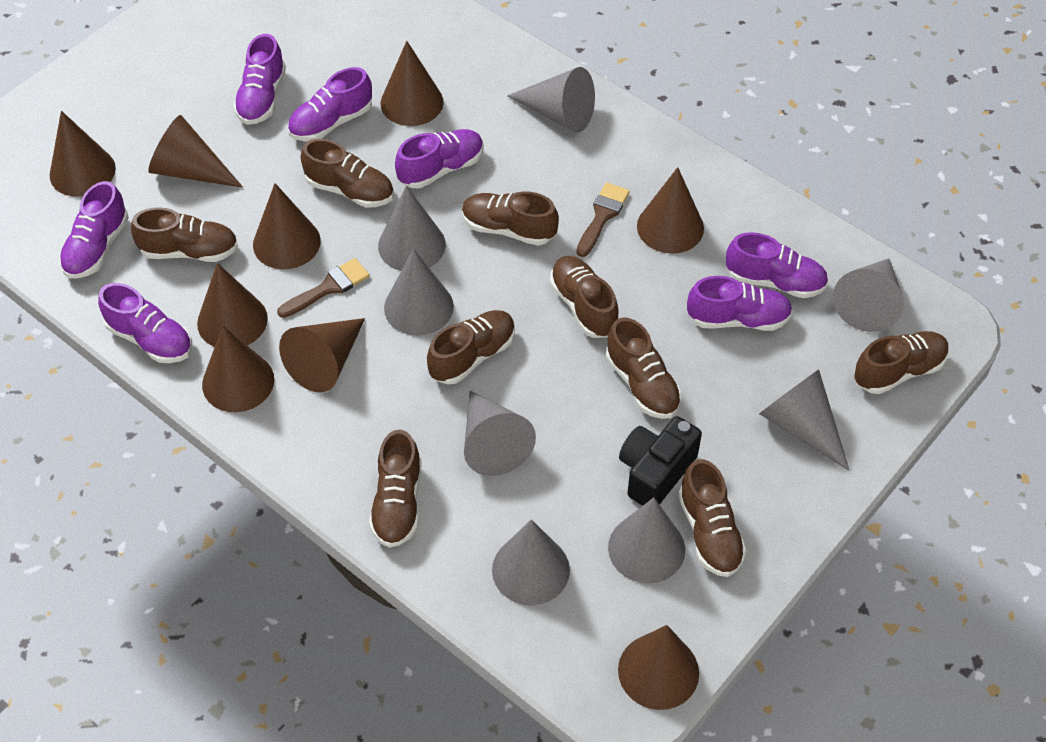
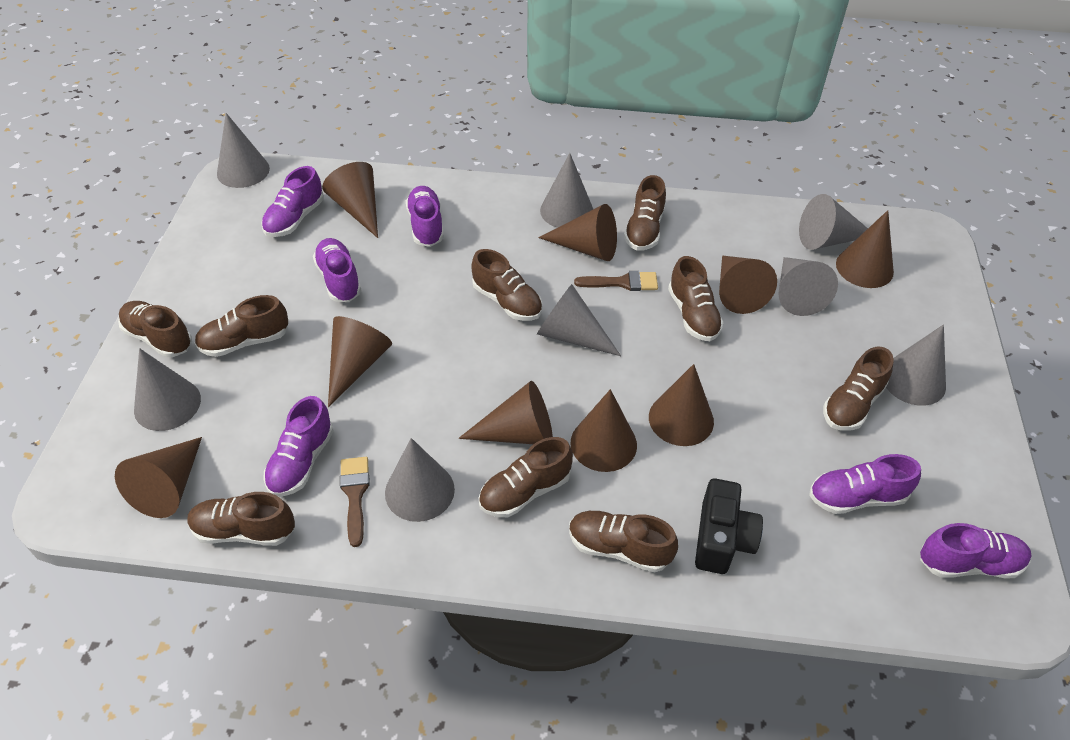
purple shoe: 7 -> 6

